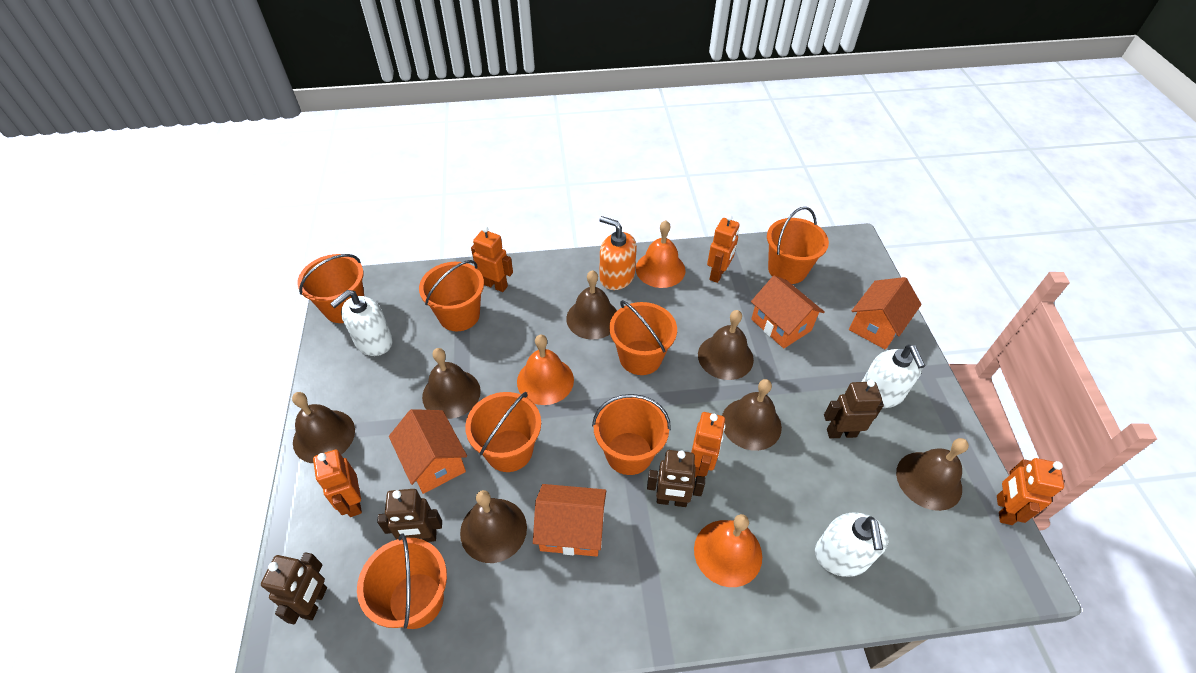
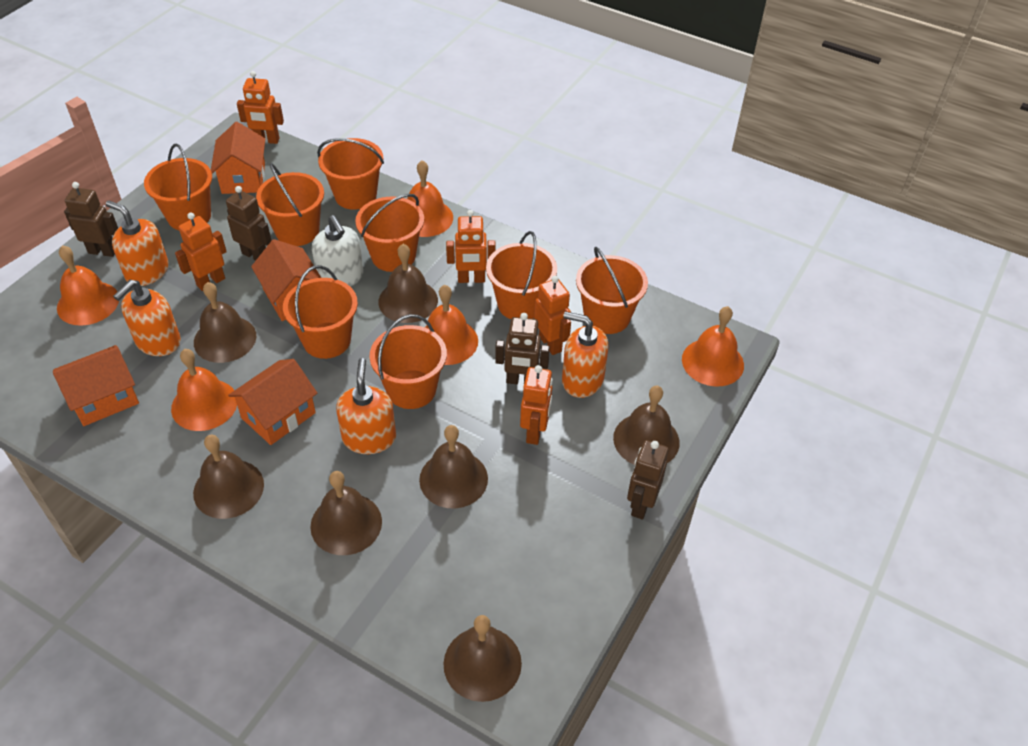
orange bell: 3 -> 5
orange bucket: 7 -> 8
orange soap dispenser: 1 -> 4
white soap dispenser: 3 -> 1

